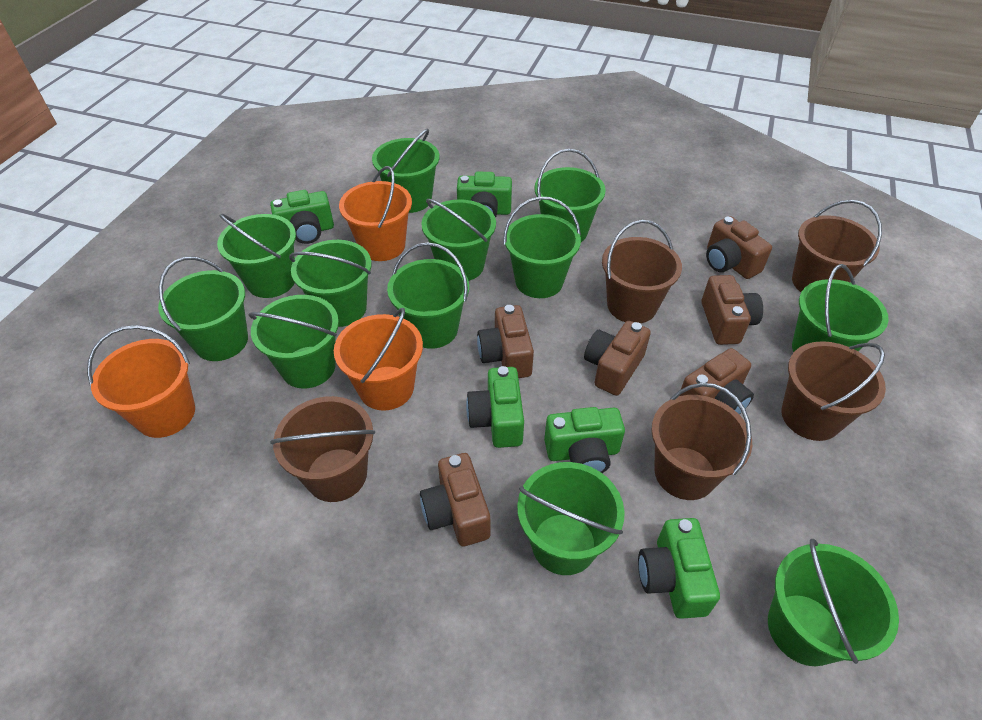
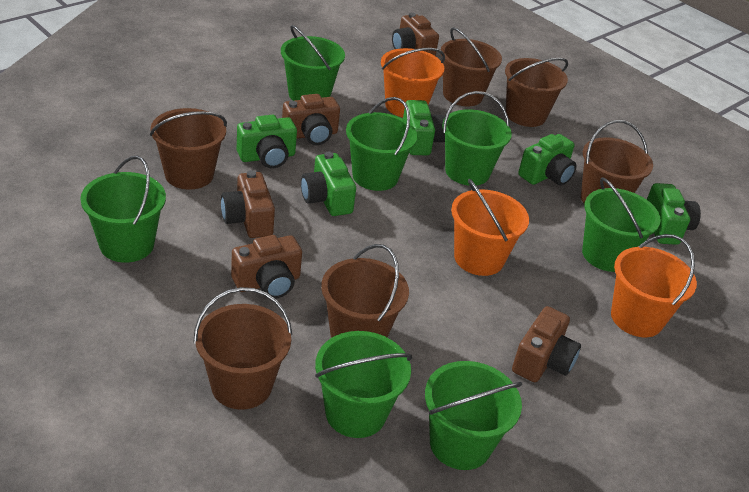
brown bucket: 5 -> 6
brown camera: 6 -> 5
green bucket: 12 -> 7

